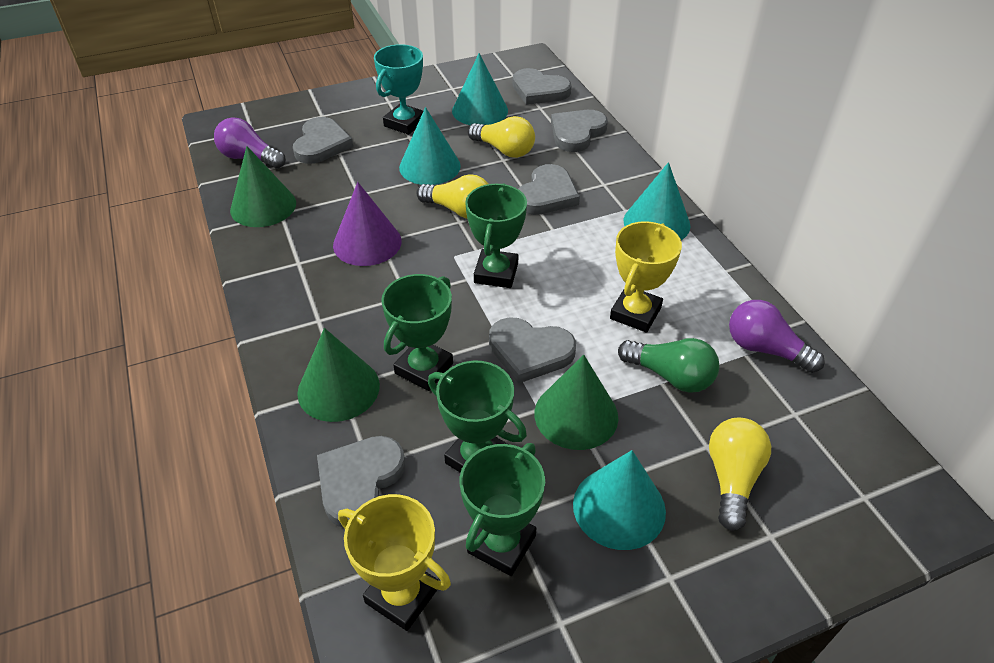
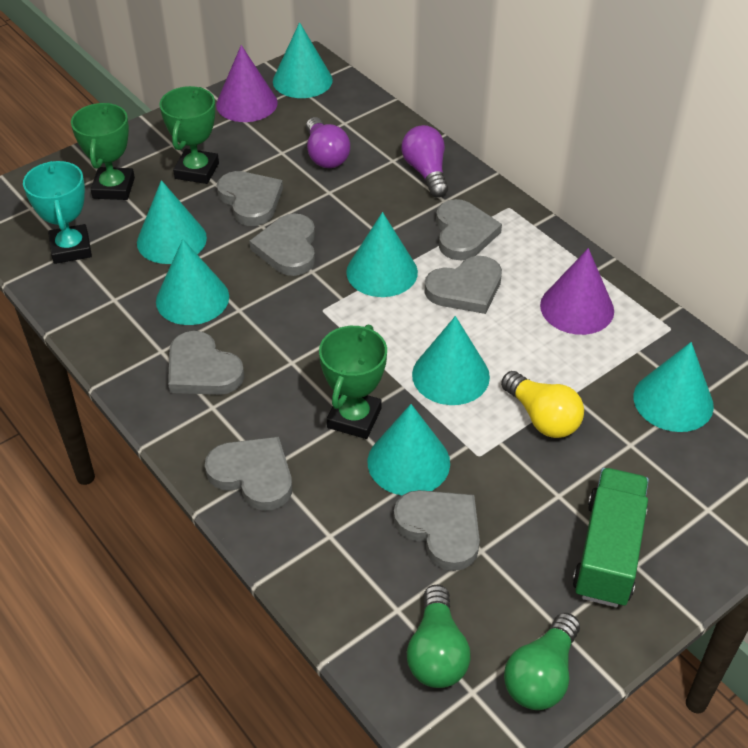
green cone: 3 -> 0
green light bulb: 1 -> 2
green trophy: 4 -> 3
green truck: 0 -> 1
grey heart: 6 -> 7
purple cone: 1 -> 2
turquoise cone: 4 -> 7
yellow light bulb: 3 -> 1
yellow trophy: 2 -> 0

